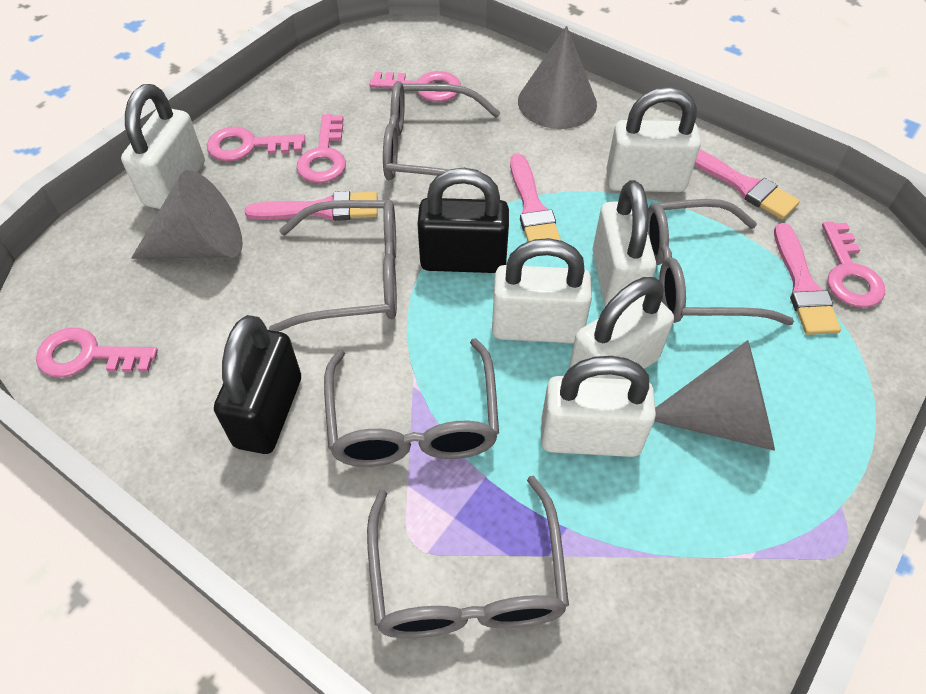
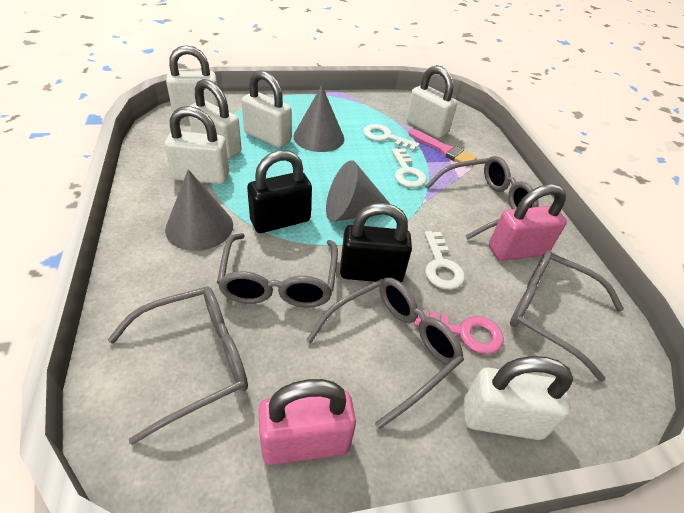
pink brush: 4 -> 1
pink key: 5 -> 1
pink padlock: 0 -> 2
white key: 0 -> 3

